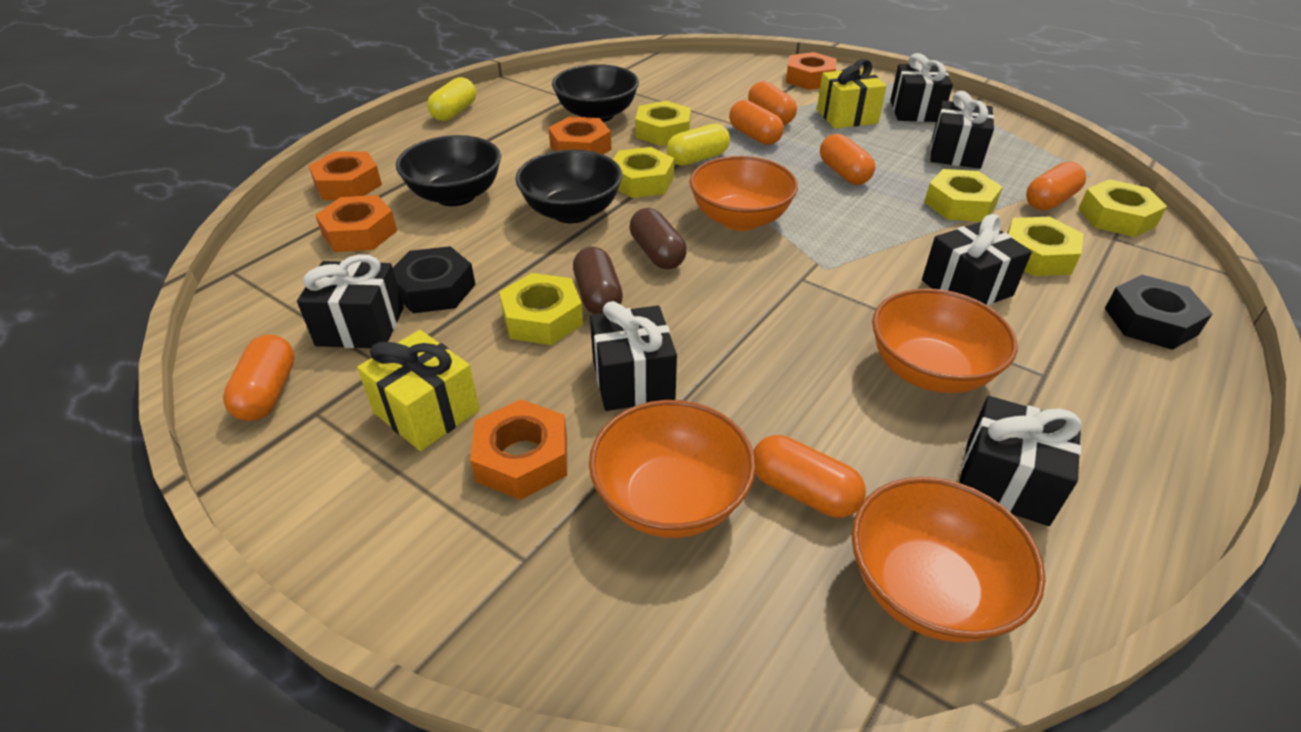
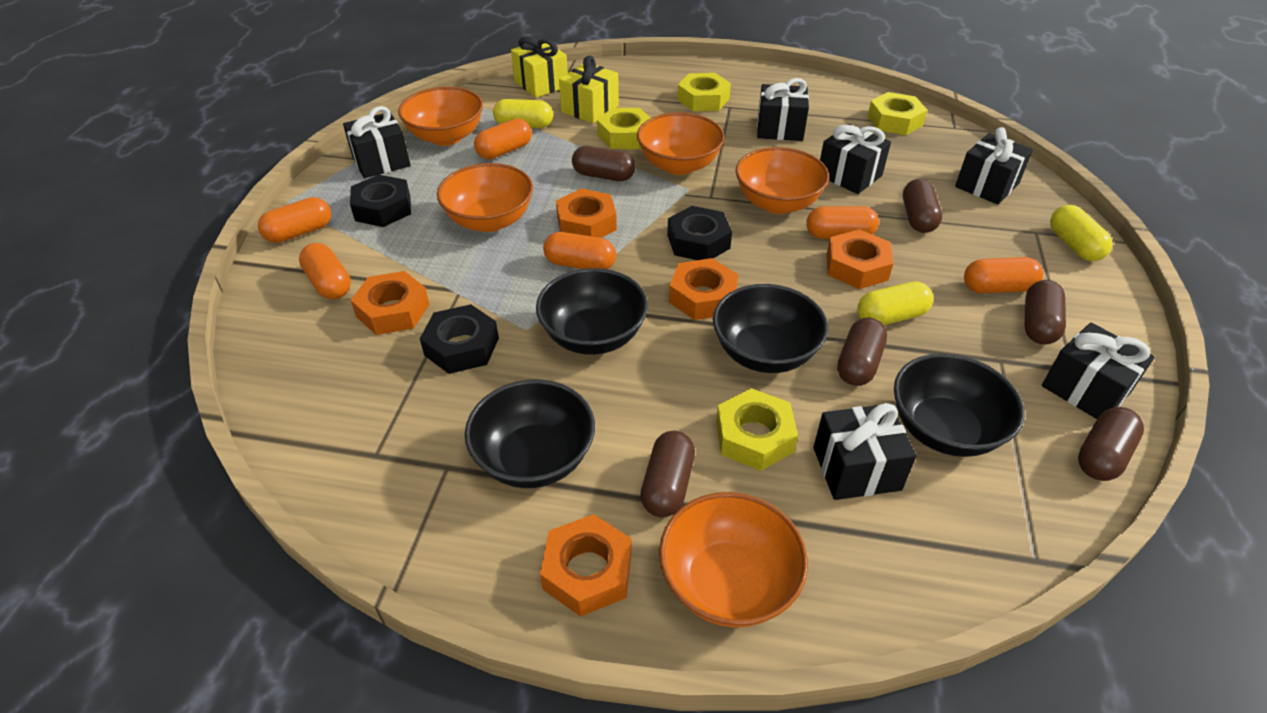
black bowl: 3 -> 4
black nut: 2 -> 3
brown capsule: 2 -> 6
orange bowl: 4 -> 5
yellow capsule: 2 -> 3
yellow nut: 6 -> 4

